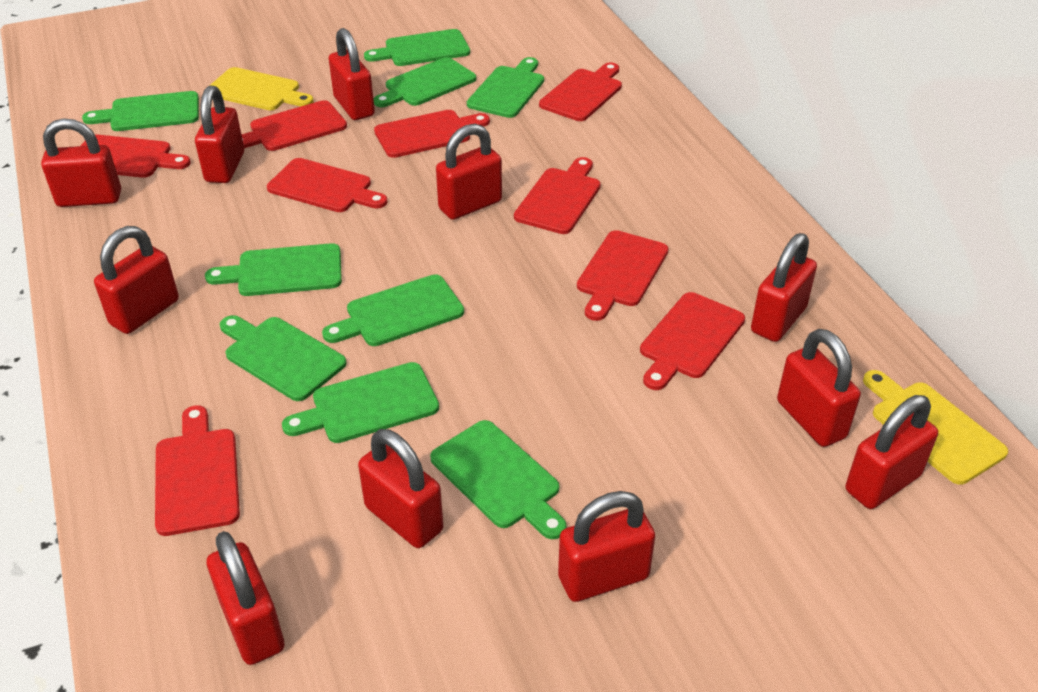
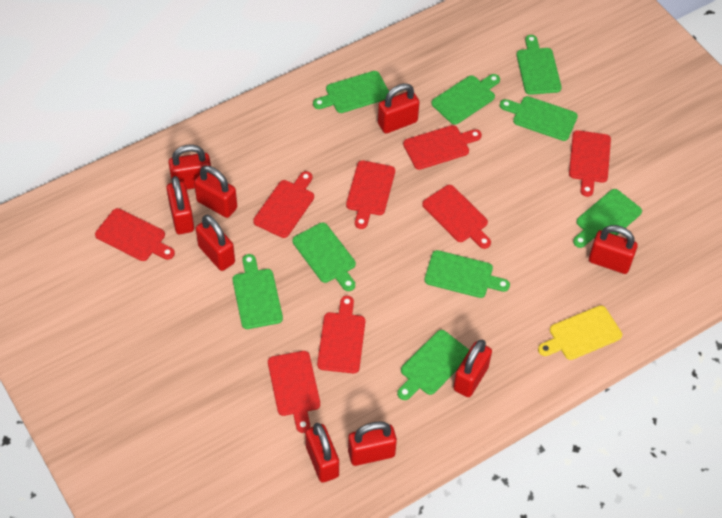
red cutting board: 9 -> 8
red padlock: 11 -> 9
yellow cutting board: 2 -> 1

